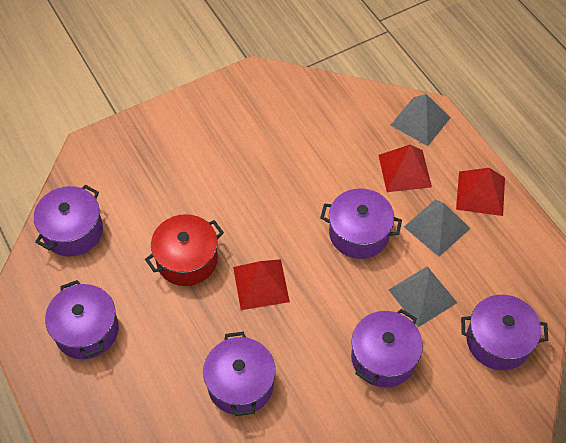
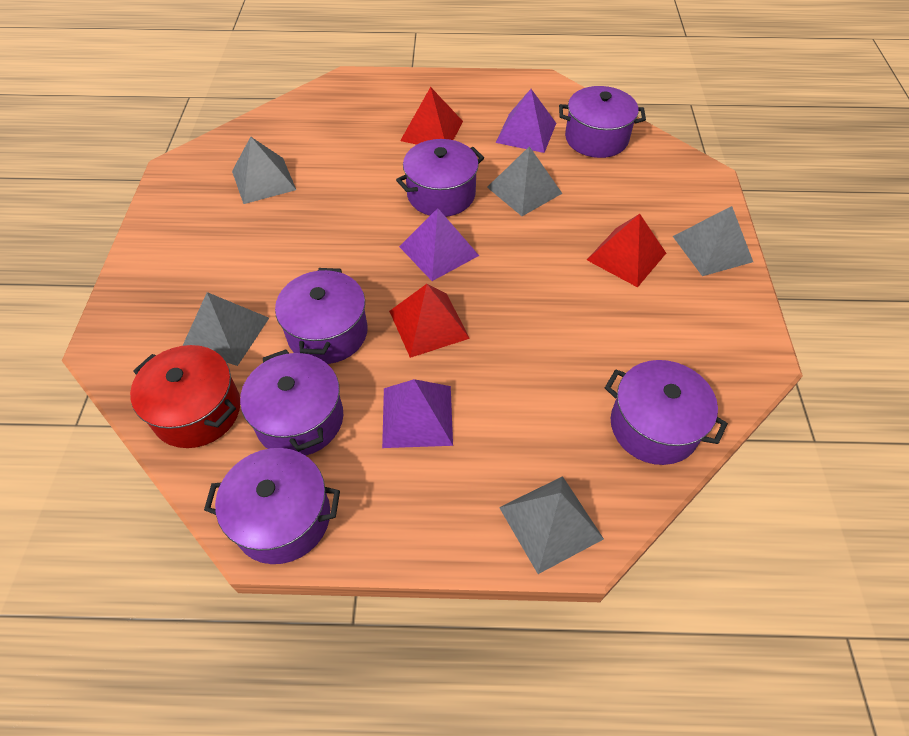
grey pyramid: 3 -> 5
purple pyramid: 0 -> 3

